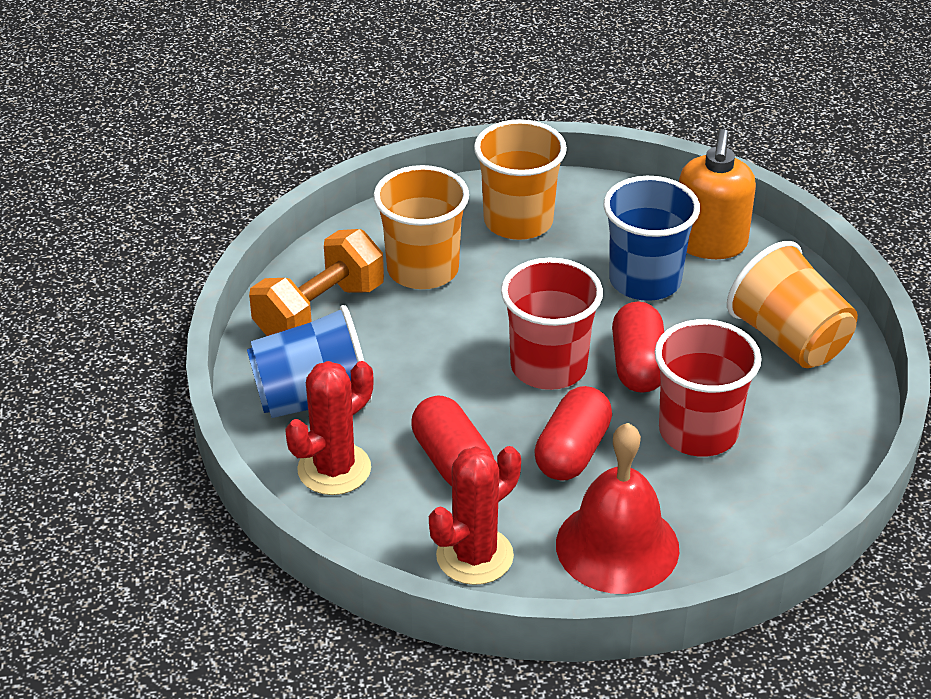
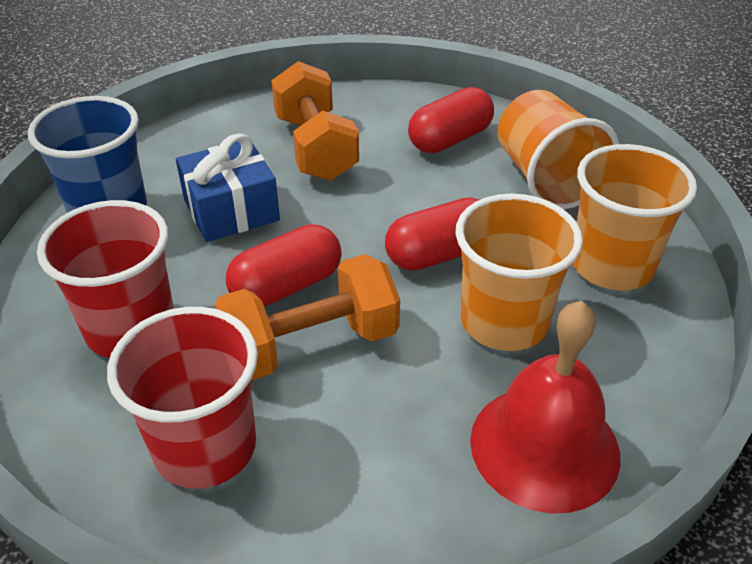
blue cup: 2 -> 1
blue gift: 0 -> 1
orange dumbbell: 1 -> 2
orange soap dispenser: 1 -> 0
red cactus: 2 -> 0

